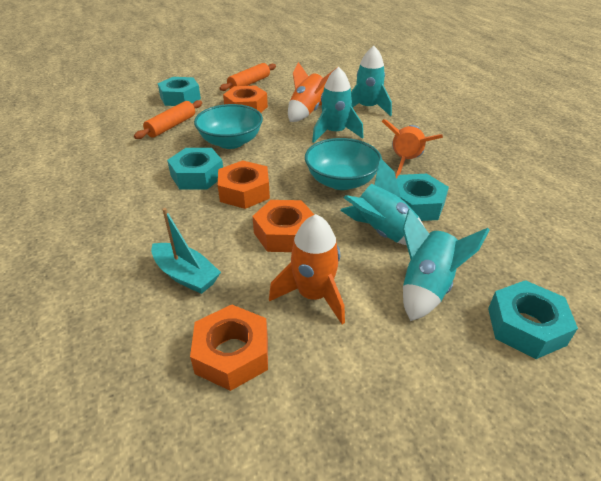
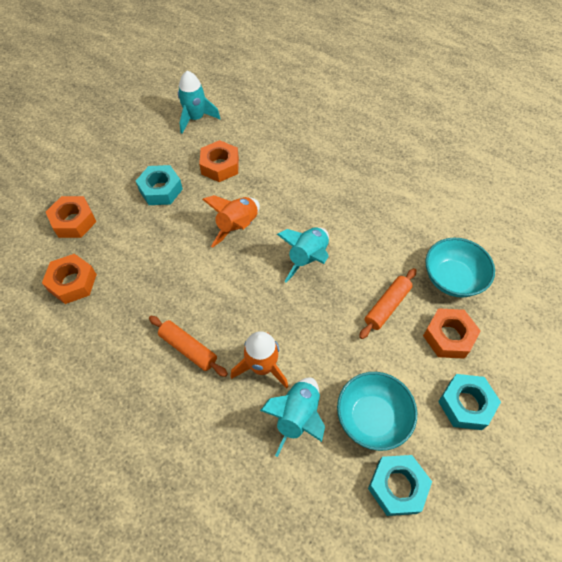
orange rocket: 3 -> 2
turquoise boat: 1 -> 0
turquoise nut: 4 -> 3
turquoise rocket: 4 -> 3

